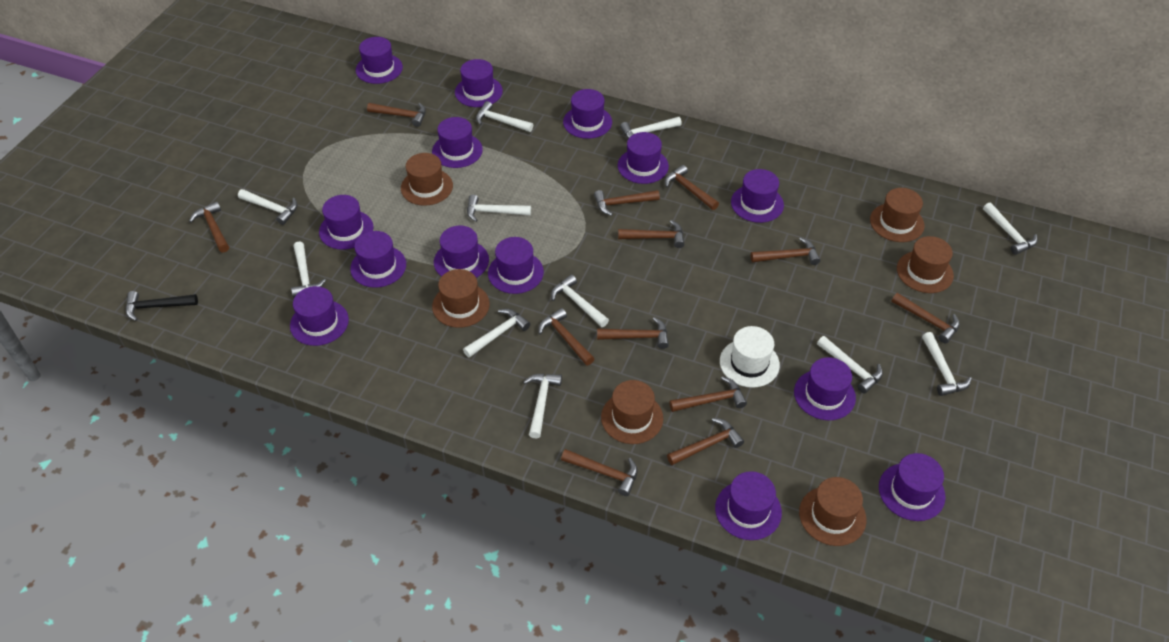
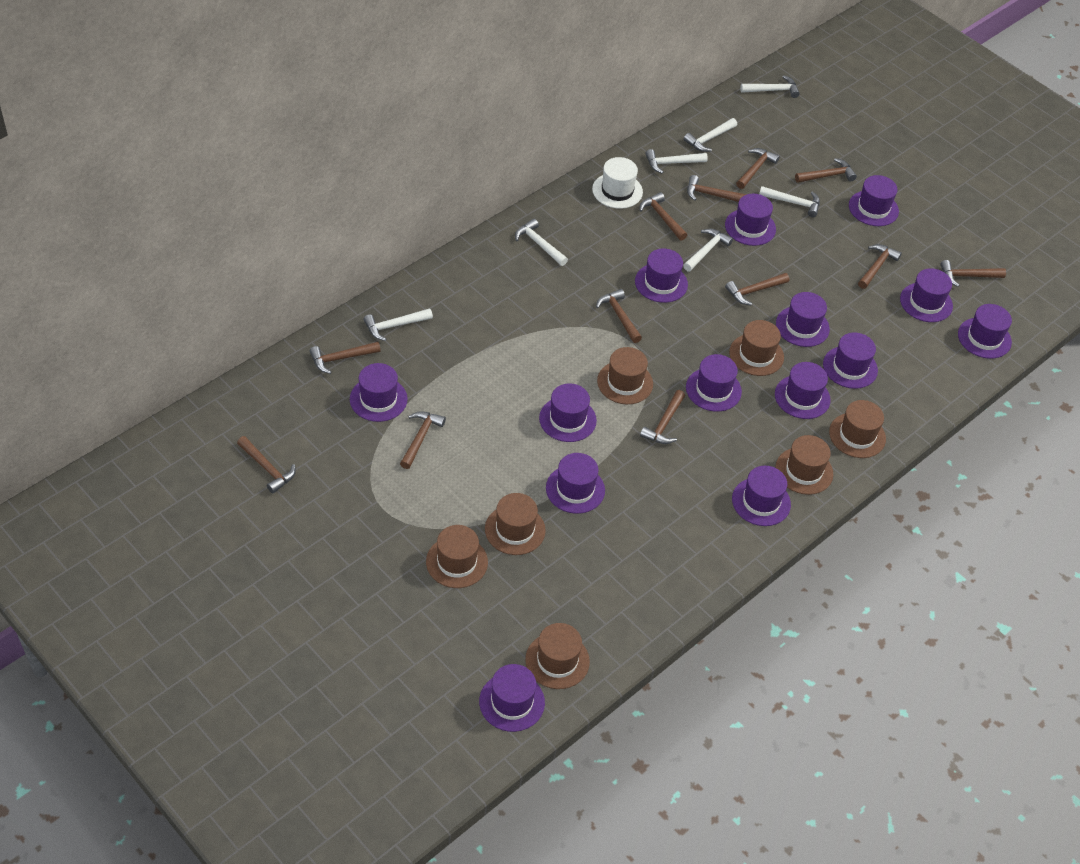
black hammer: 1 -> 0
brown hat: 6 -> 7
white hammer: 11 -> 7

